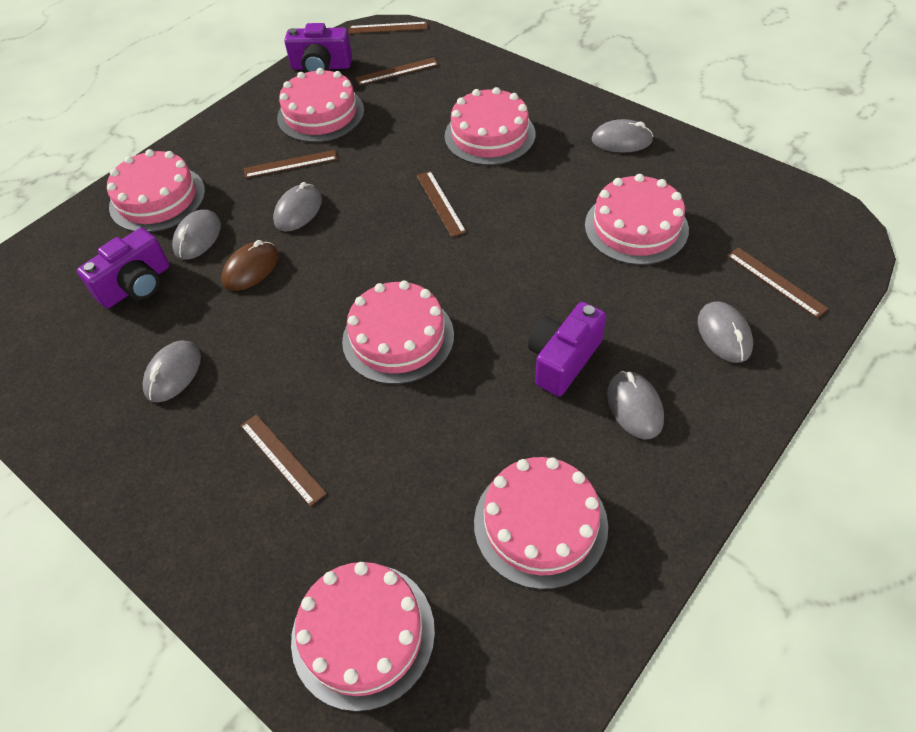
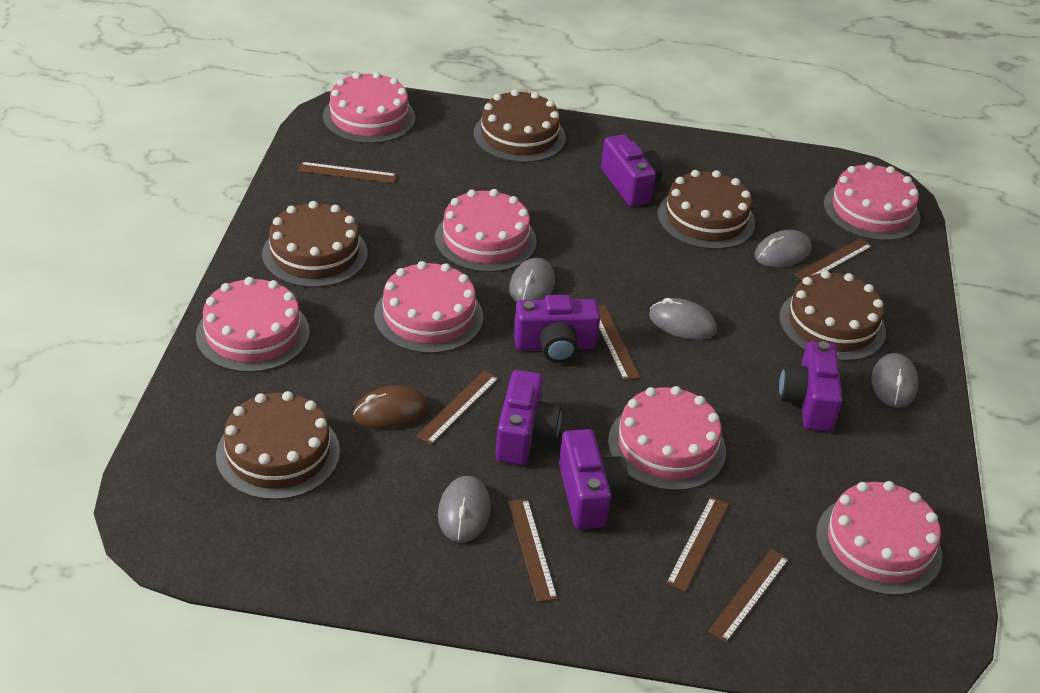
brown cake: 0 -> 5
brown ruler: 6 -> 7
grey mouse: 6 -> 5
purple camera: 3 -> 5

